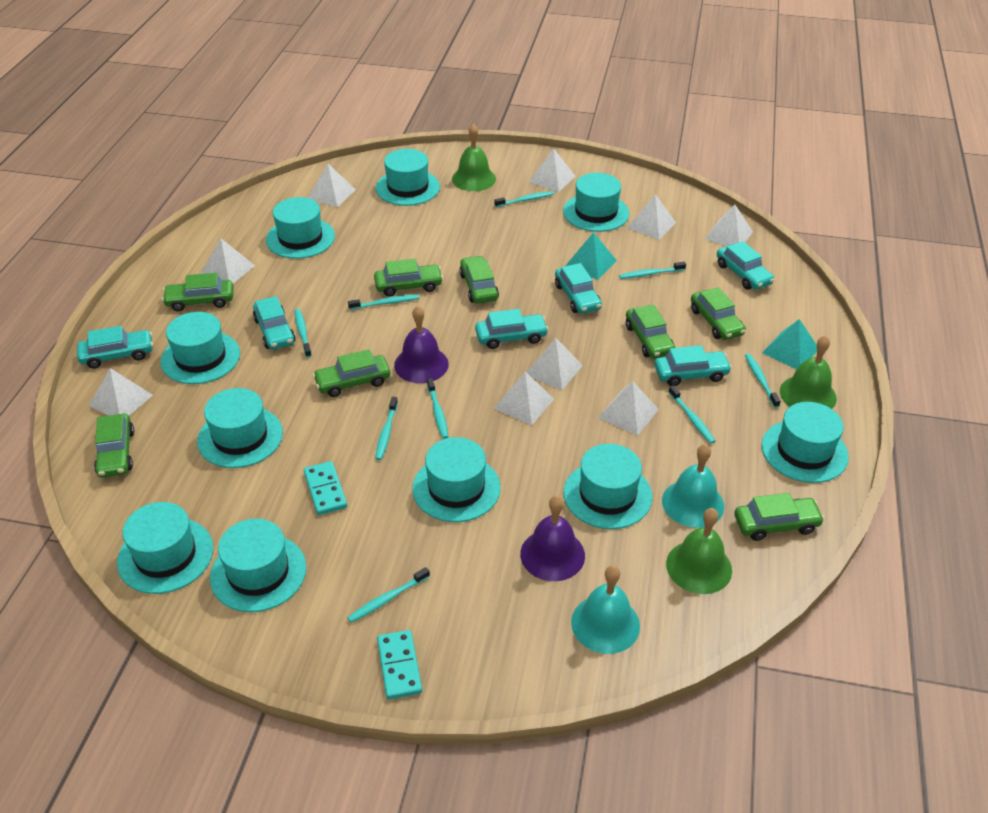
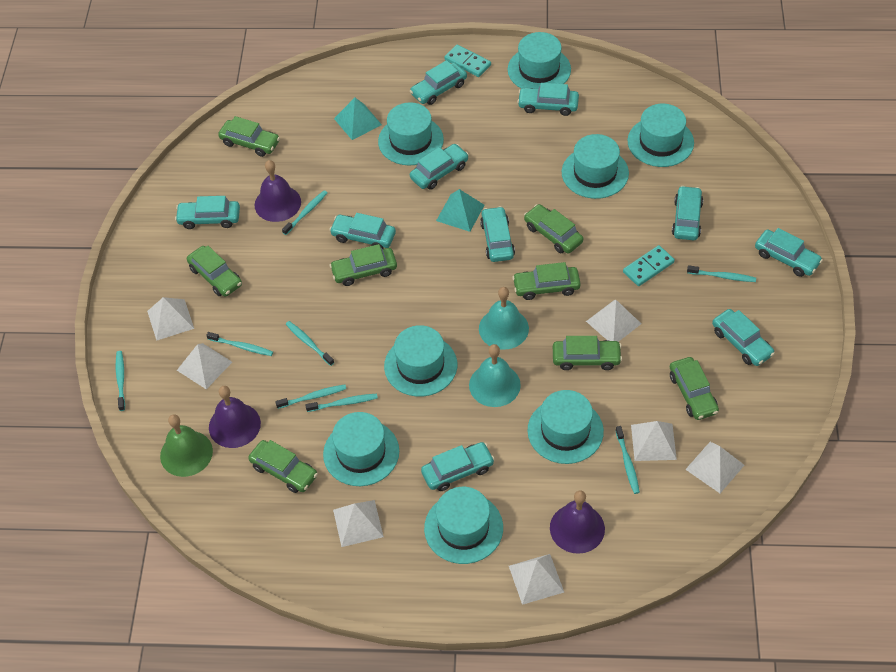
green bell: 3 -> 1
purple bell: 2 -> 3
turquoise car: 6 -> 10
turquoise hat: 10 -> 8
turquoise toothbrush: 9 -> 8
white pyramid: 9 -> 7

